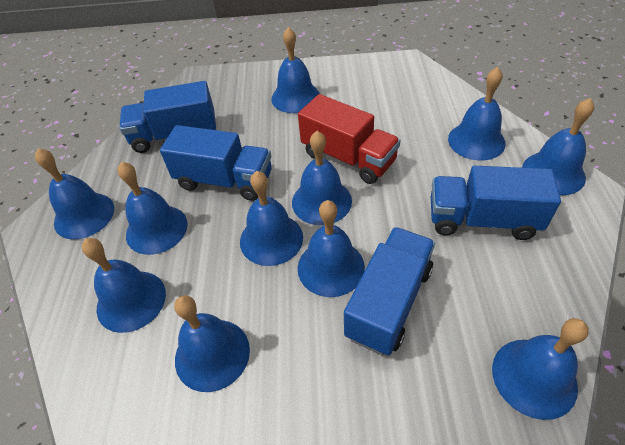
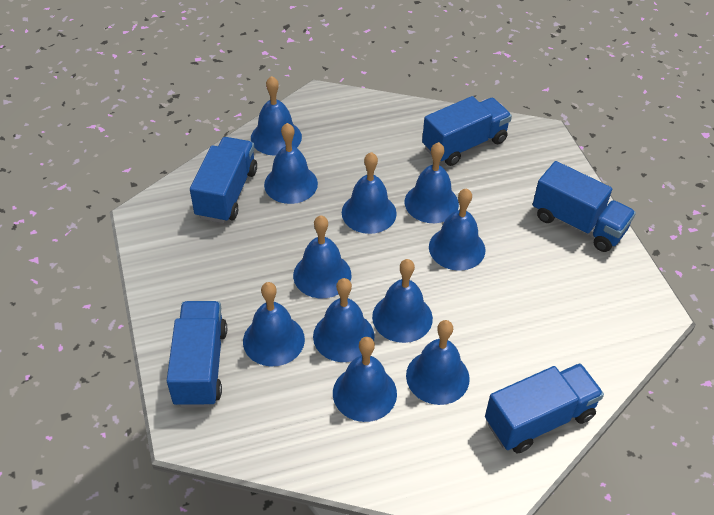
blue truck: 4 -> 5
red truck: 1 -> 0

